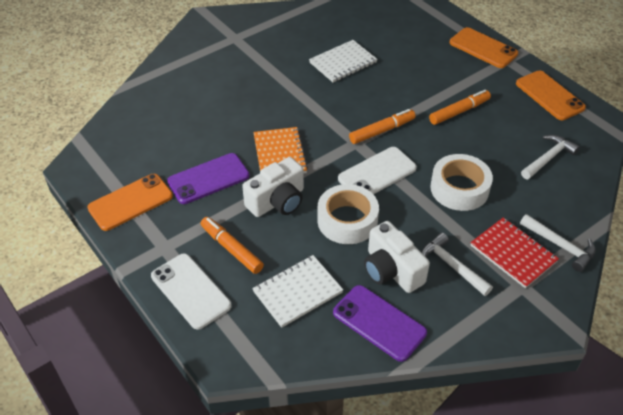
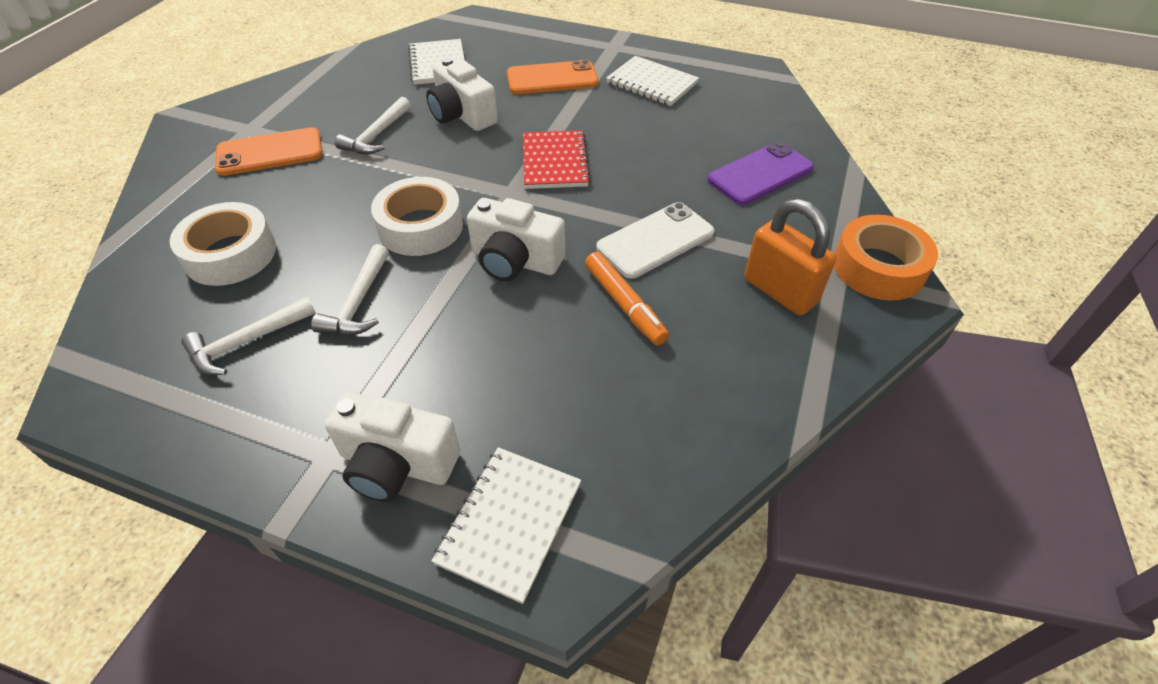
orange marker: 3 -> 1
orange notebook: 1 -> 0
orange padlock: 0 -> 1
orange phone: 3 -> 2
orange tape: 0 -> 1
purple phone: 2 -> 1
white camera: 2 -> 3
white notebook: 2 -> 3
white phone: 2 -> 1

